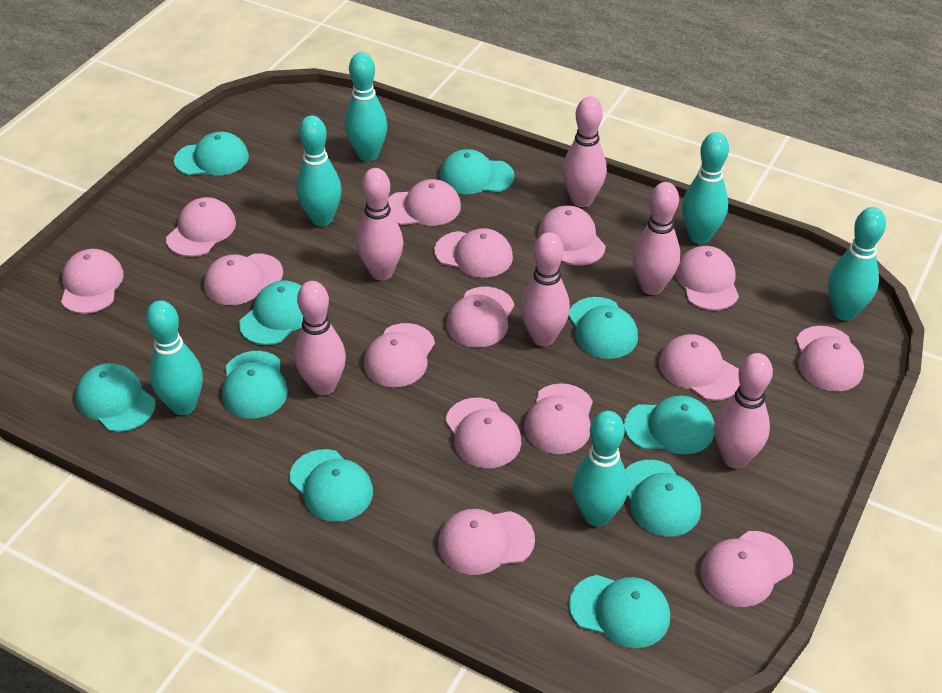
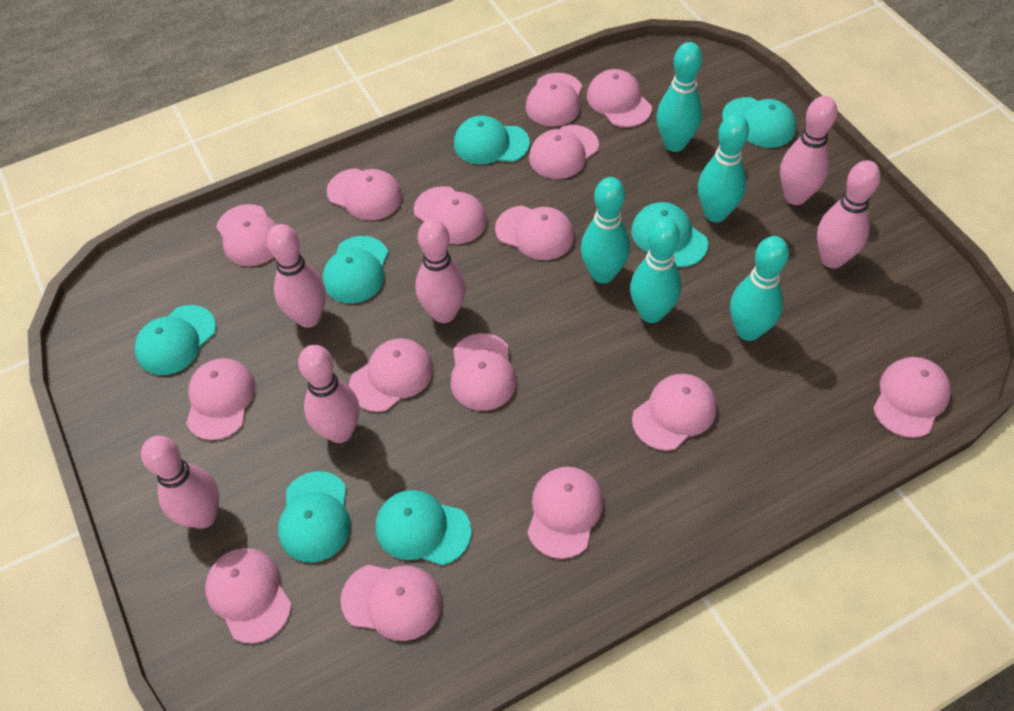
turquoise bowling pin: 6 -> 5
turquoise cap: 10 -> 7

